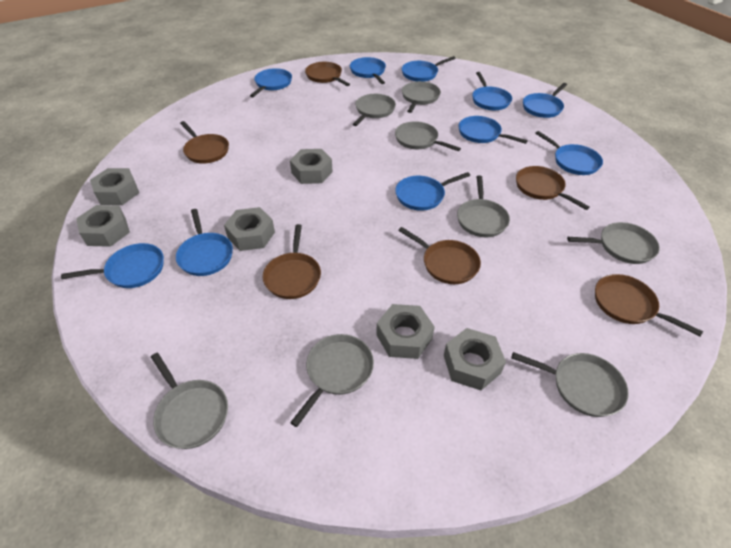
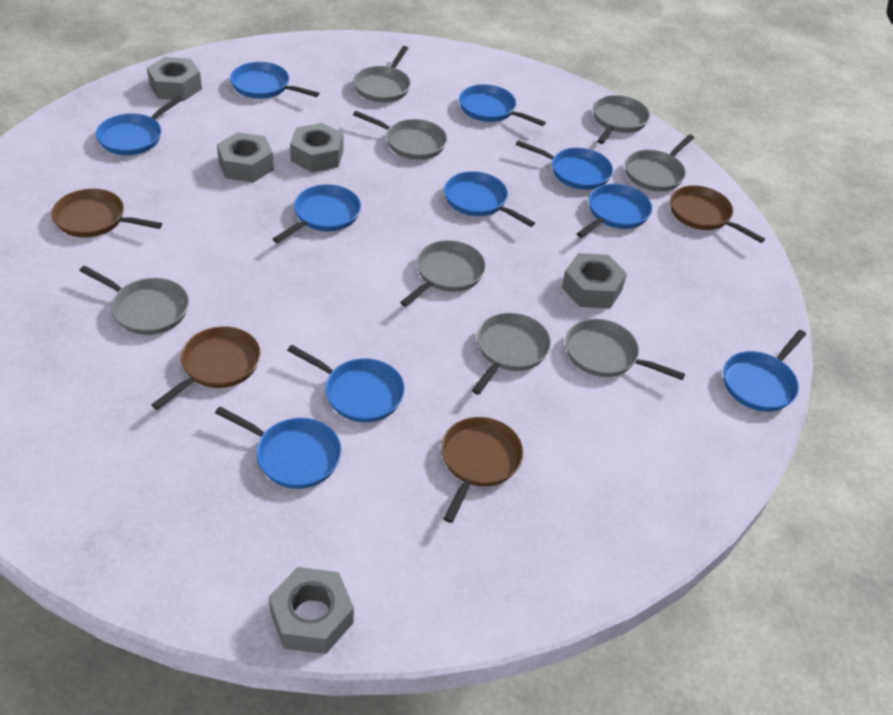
brown pan: 6 -> 4
grey nut: 6 -> 5

